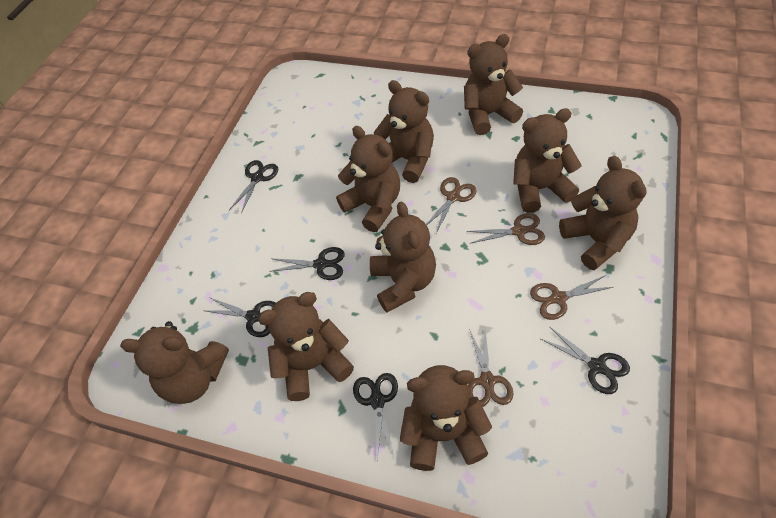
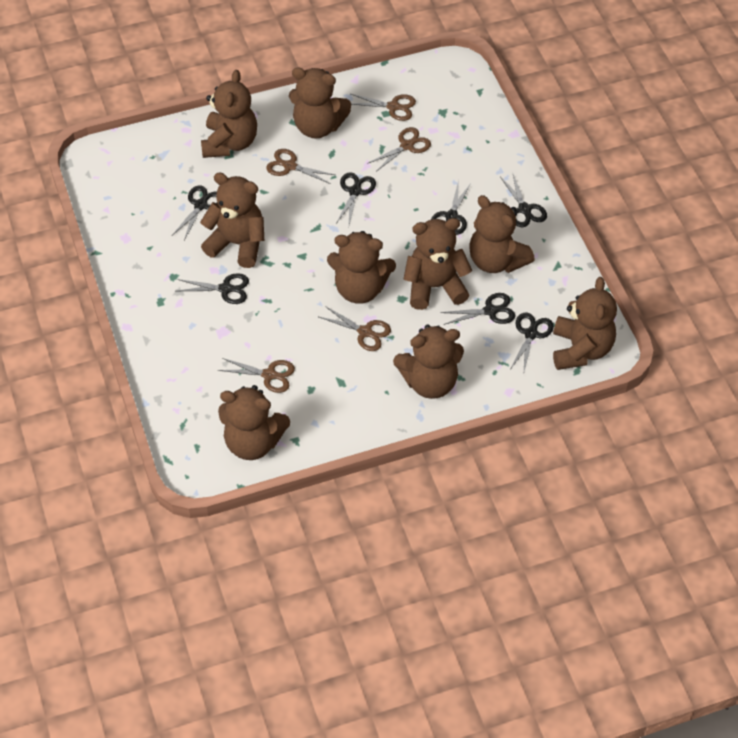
black scissors: 5 -> 7
brown scissors: 4 -> 5

